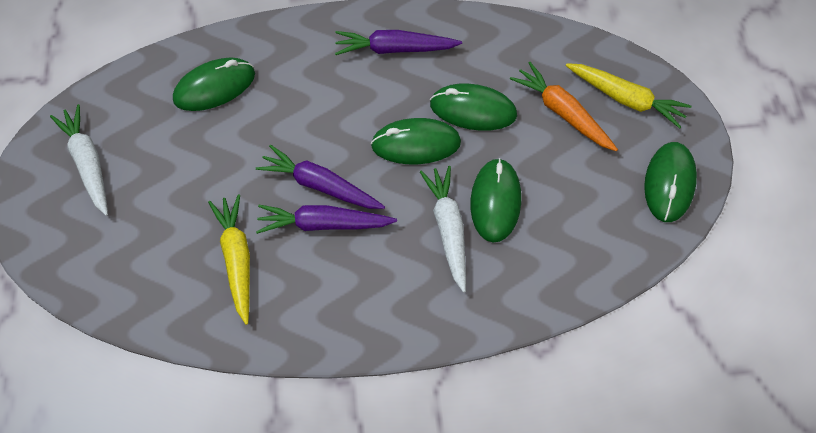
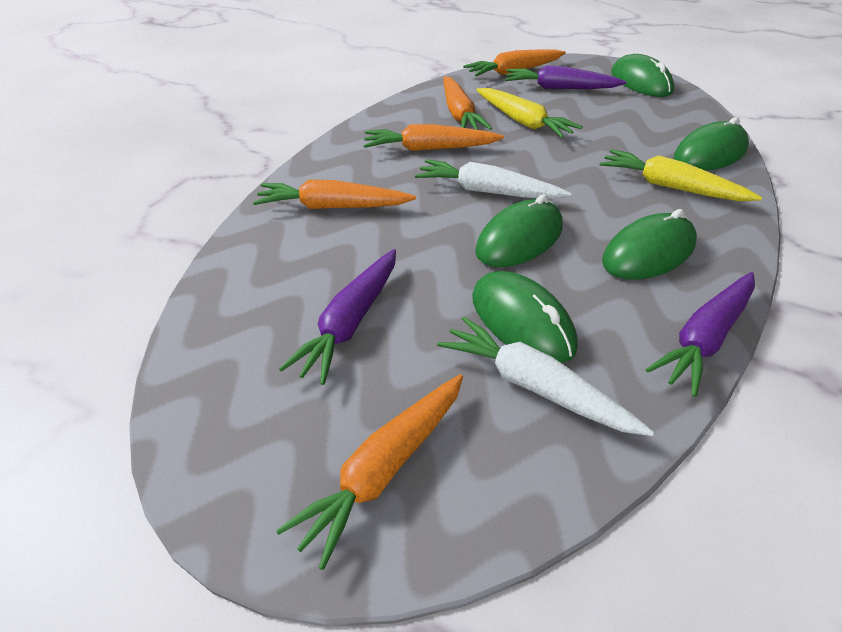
orange carrot: 1 -> 5

